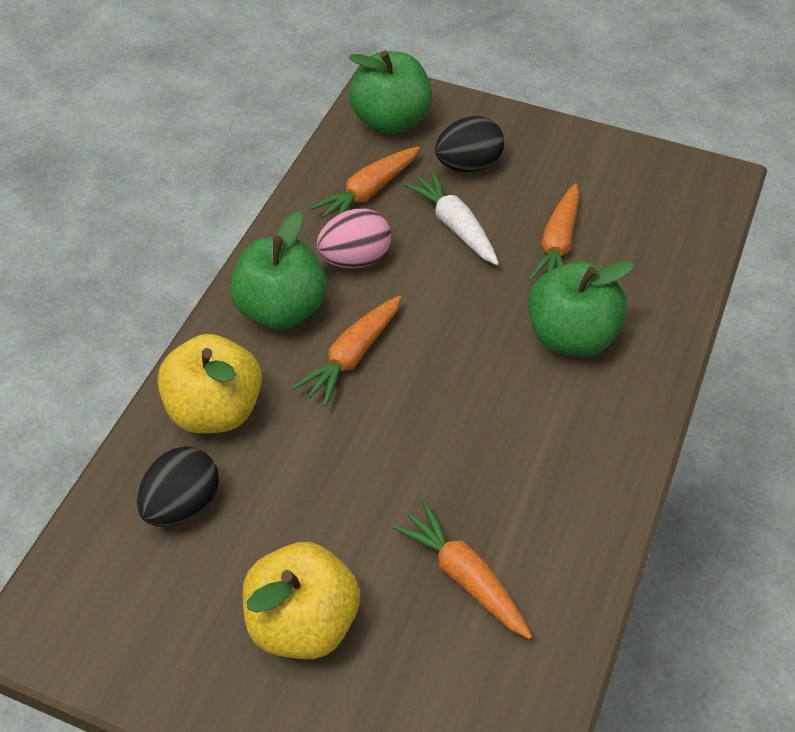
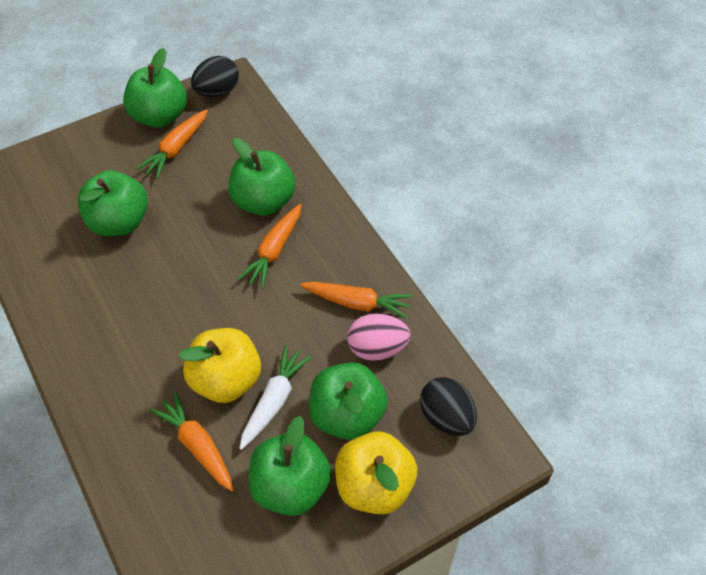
green apple: 3 -> 5

